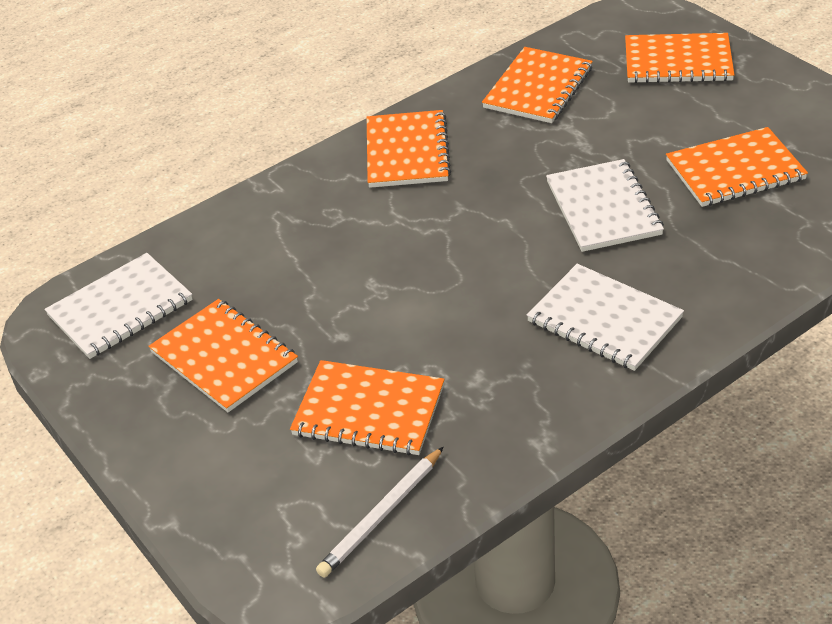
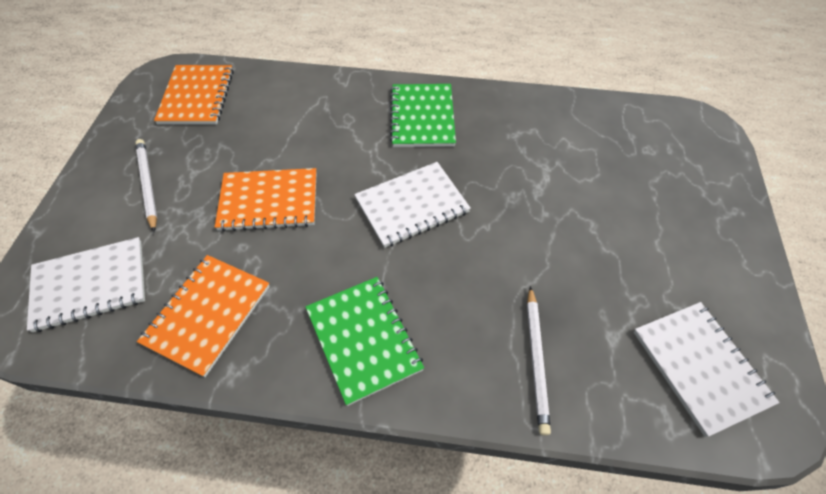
green notebook: 0 -> 2
orange notebook: 6 -> 3
white pencil: 1 -> 2

